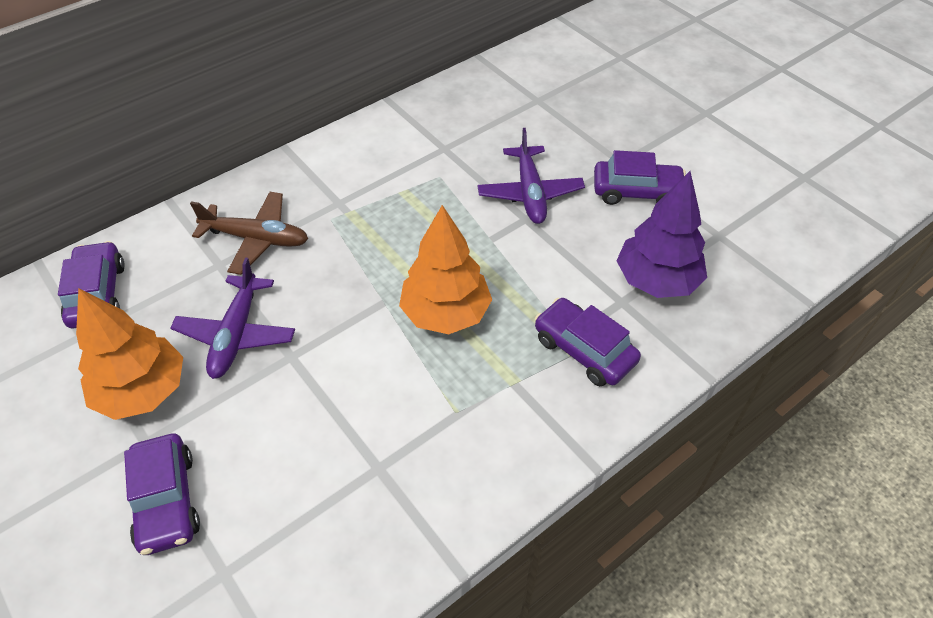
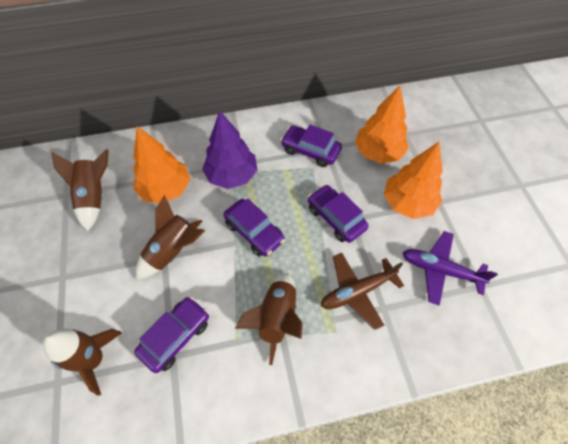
brown rocket: 0 -> 4
orange tree: 2 -> 3
purple plane: 2 -> 1

